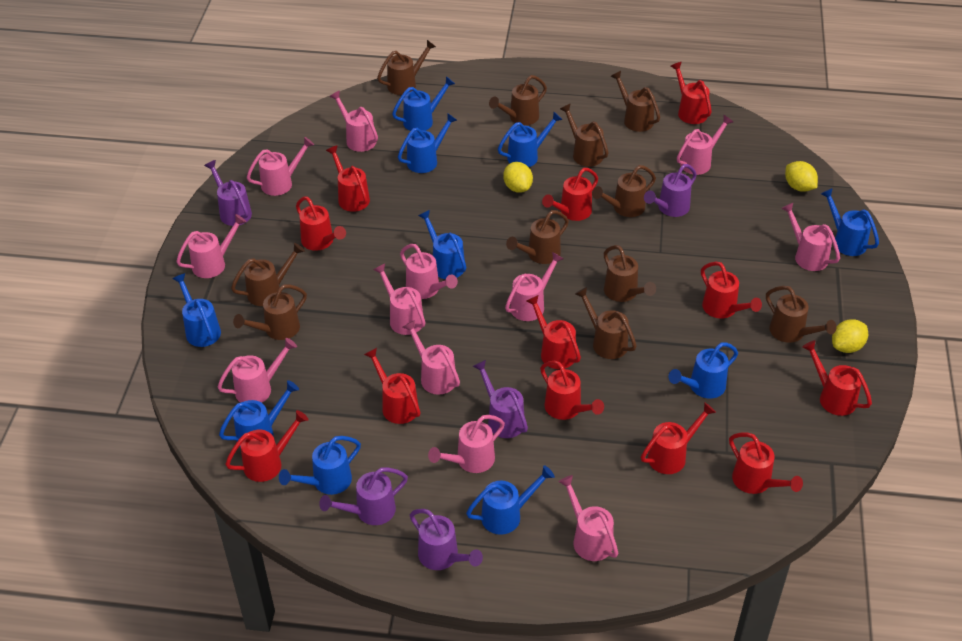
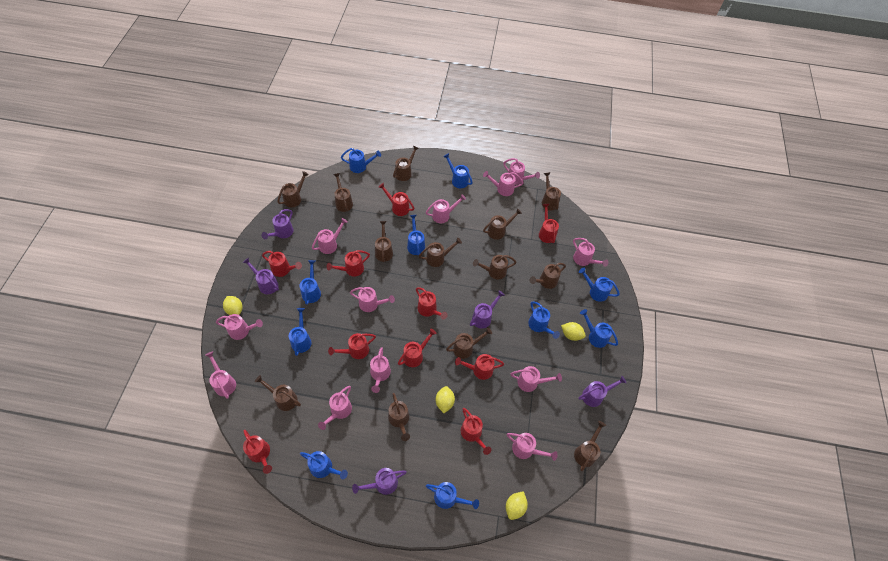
brown watering can: 11 -> 13
red watering can: 12 -> 10
yellow lemon: 3 -> 4

